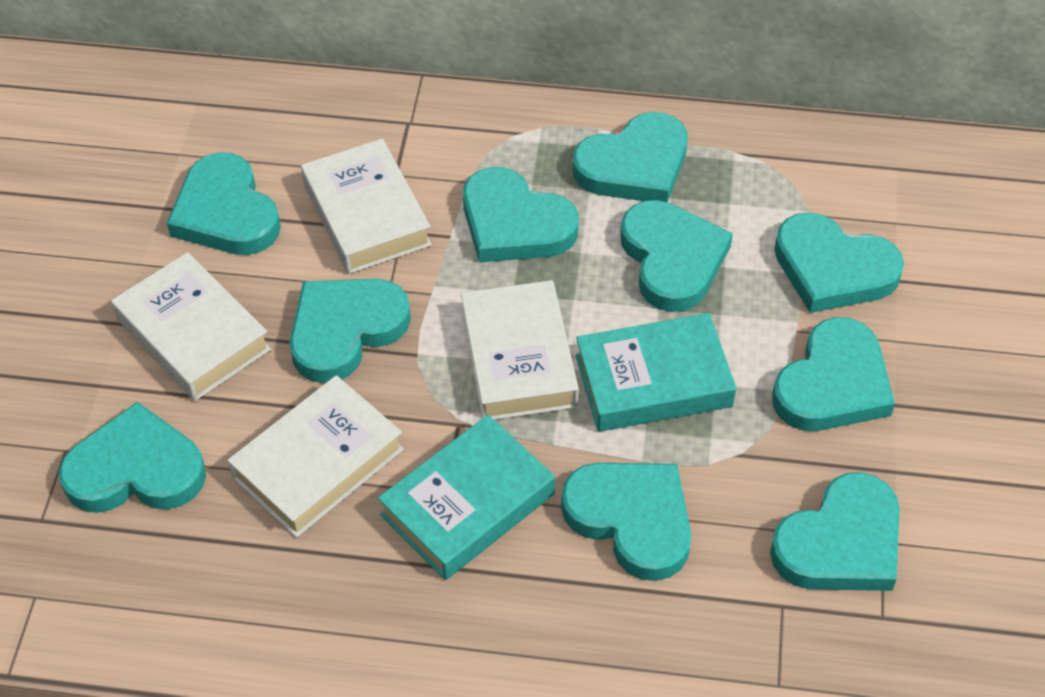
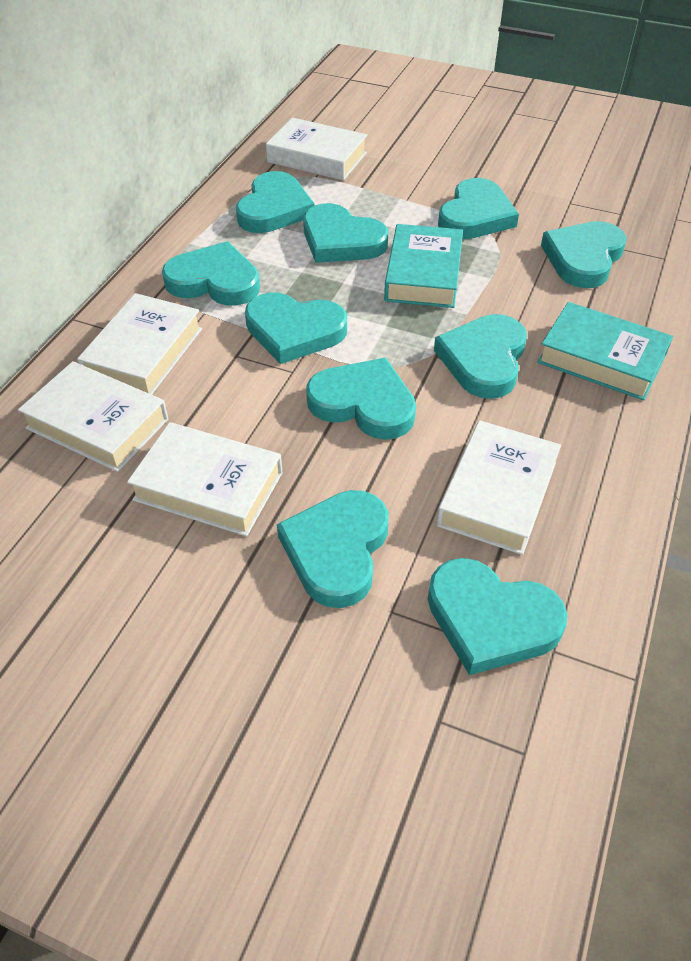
white book: 4 -> 5

